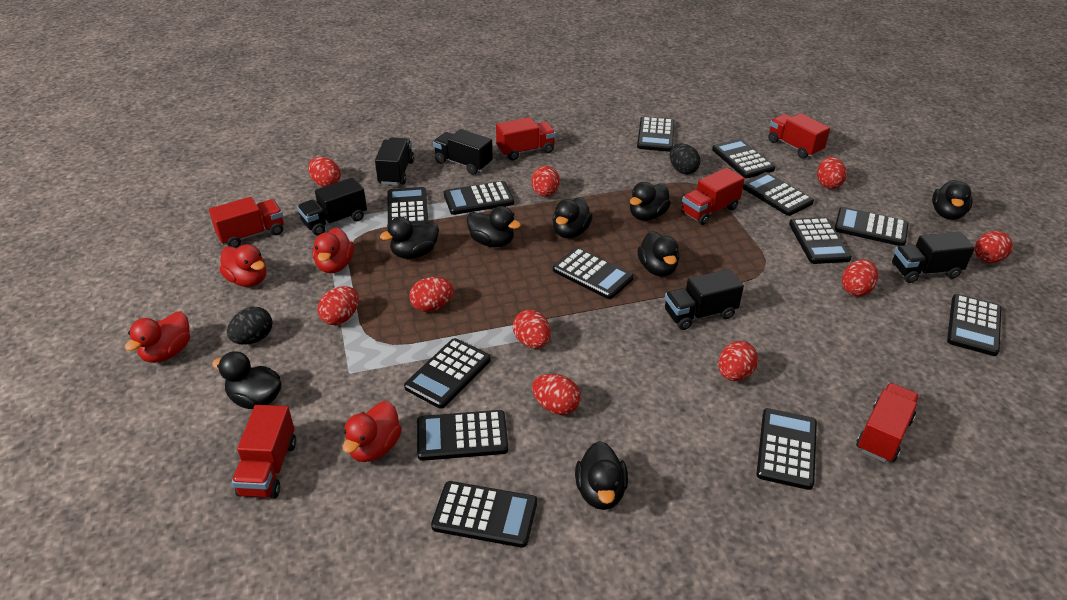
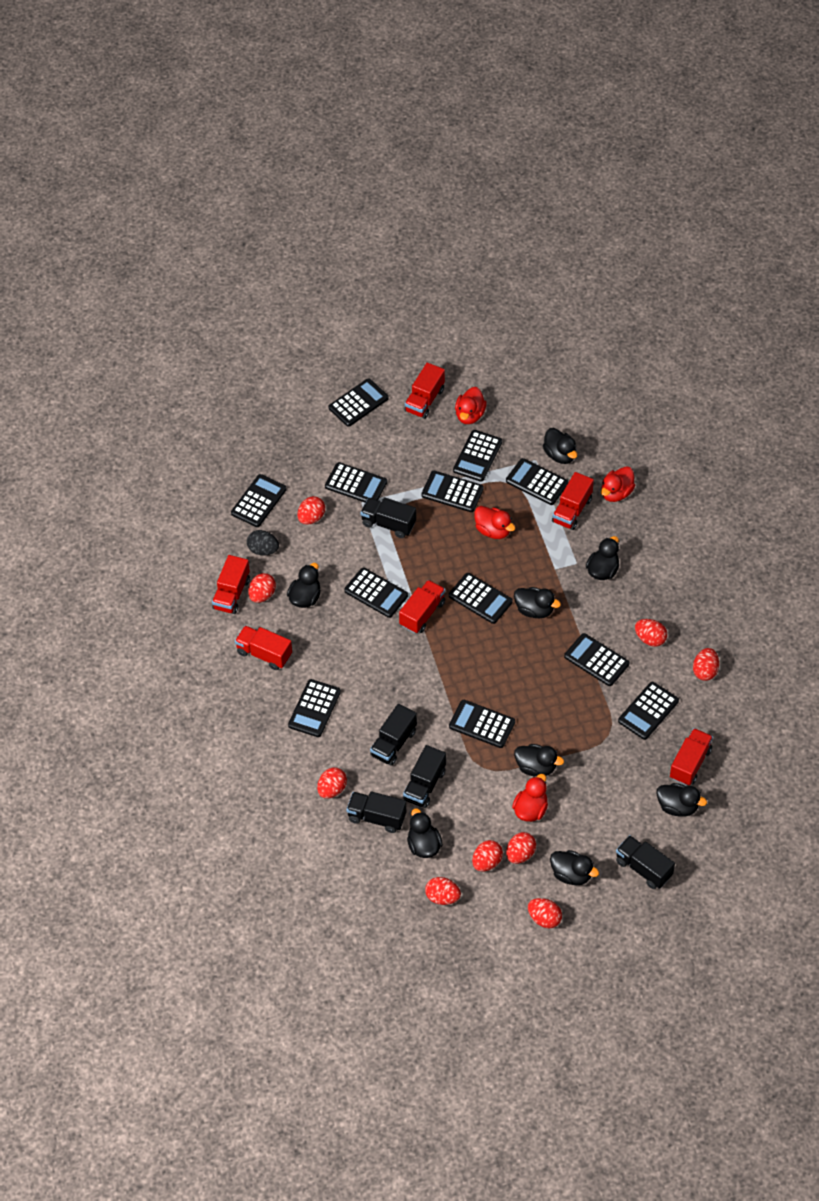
black calculator: 13 -> 12
black egg: 2 -> 1
red egg: 10 -> 9

